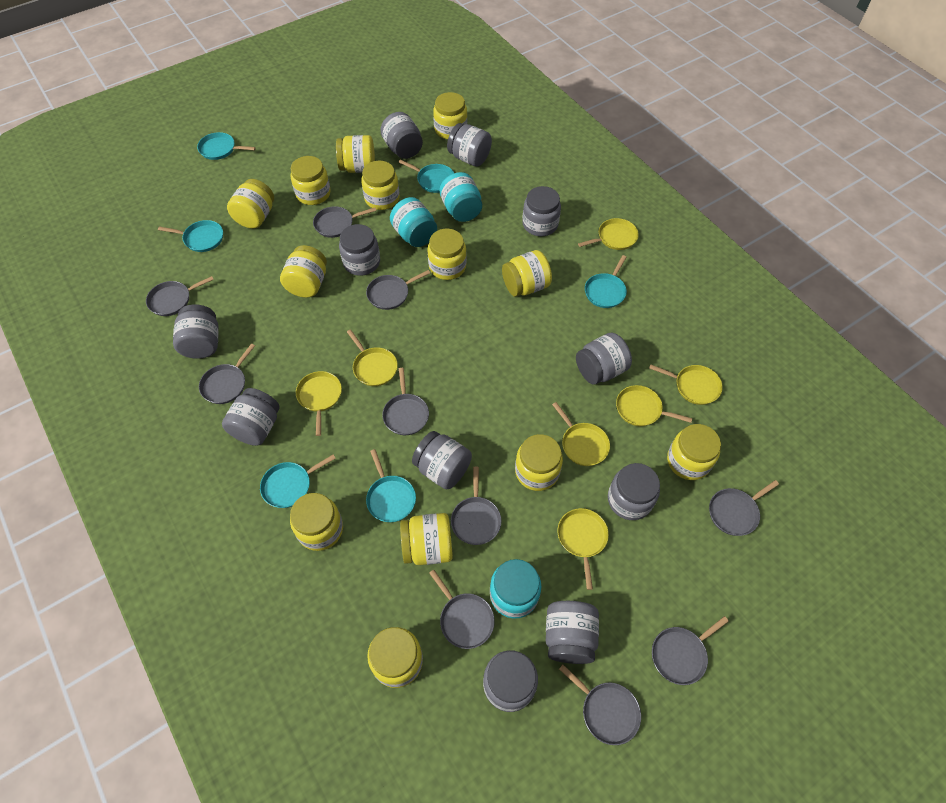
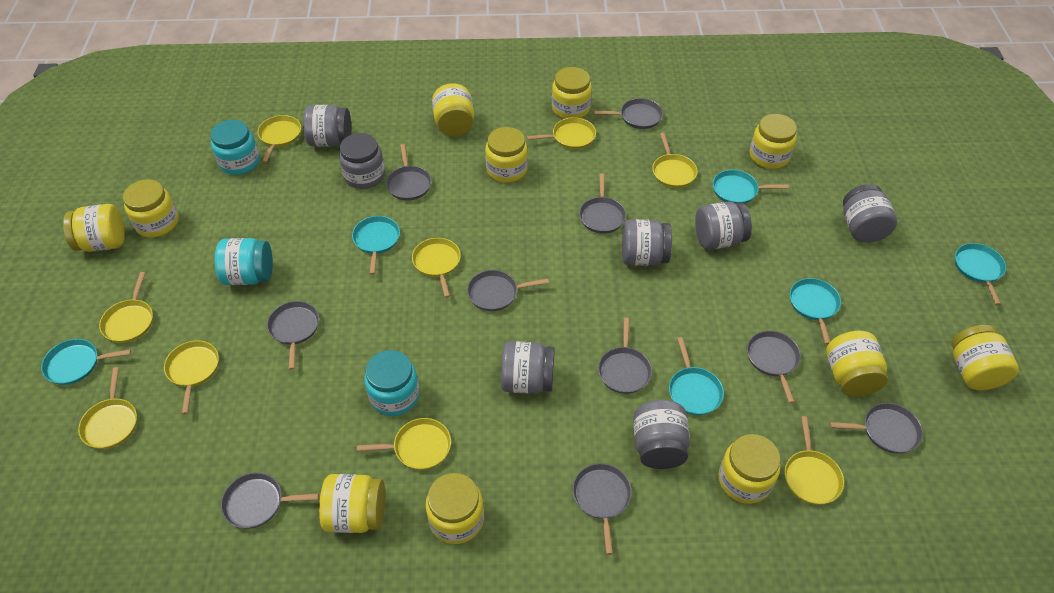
grey jar: 11 -> 7
yellow jar: 13 -> 11
yellow pan: 7 -> 9

